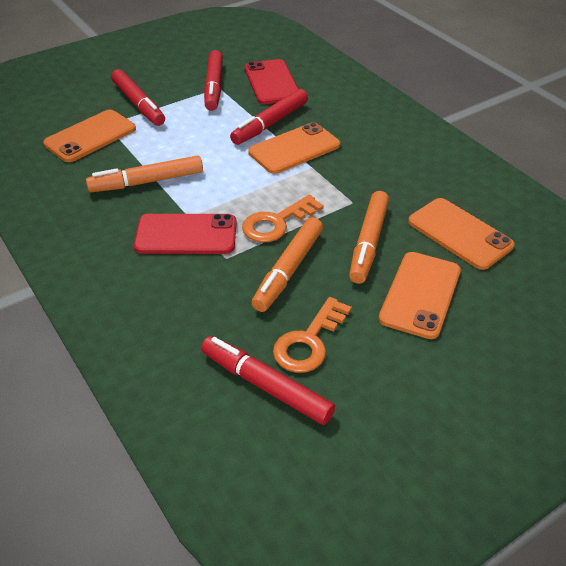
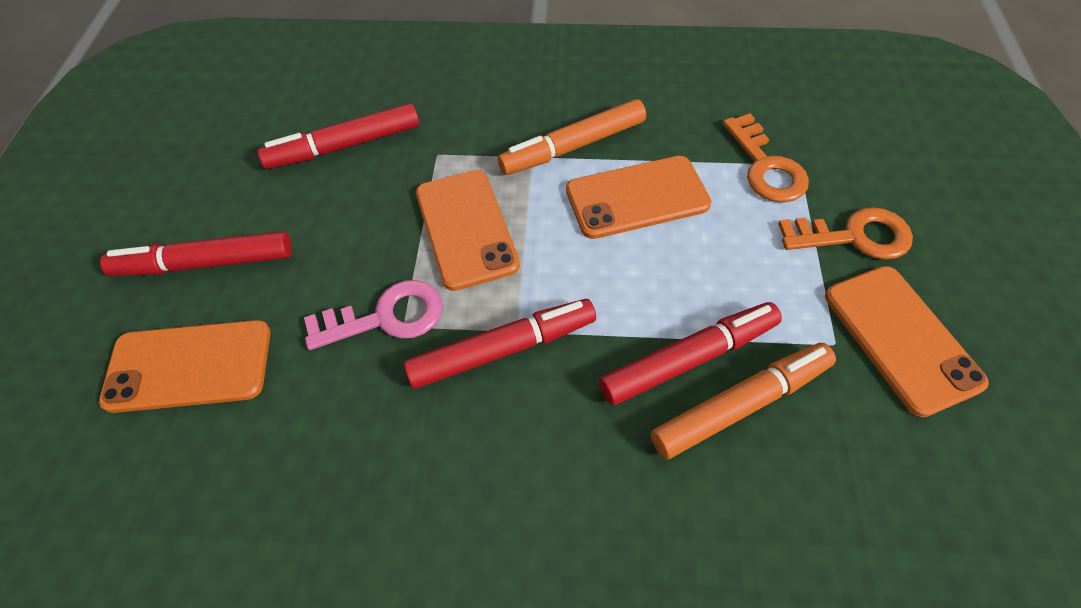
orange marker: 3 -> 2
pink key: 0 -> 1
red phone: 2 -> 0

